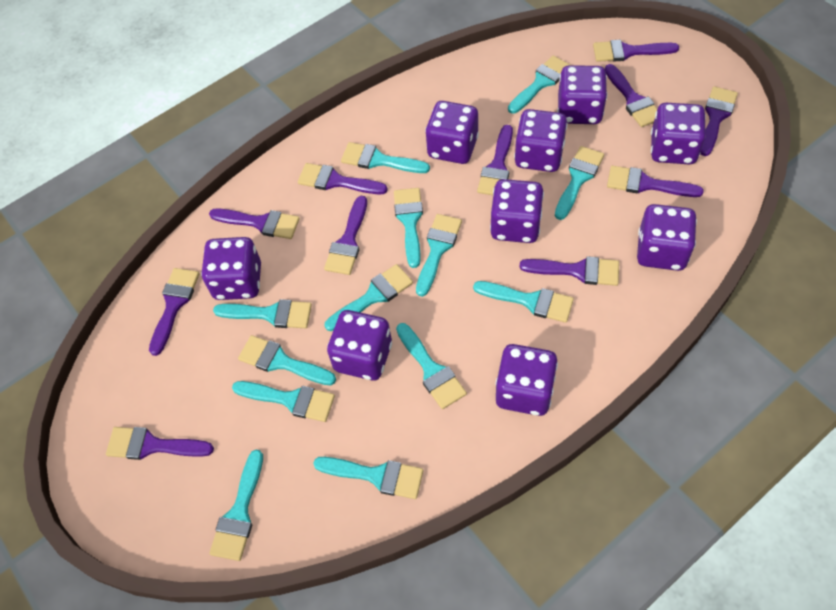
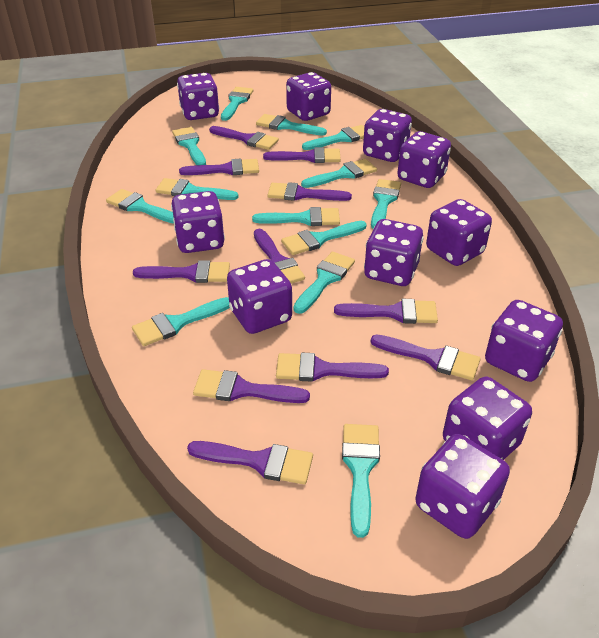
purple dice: 9 -> 11

